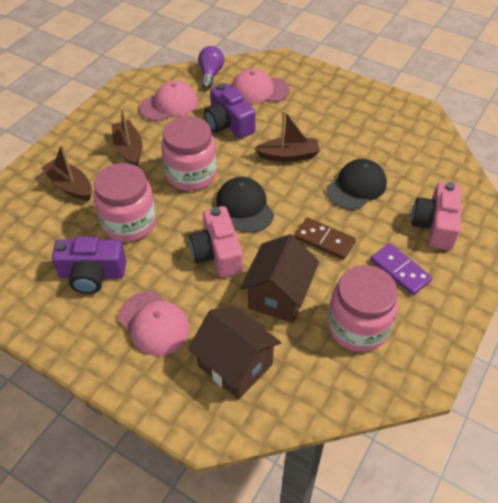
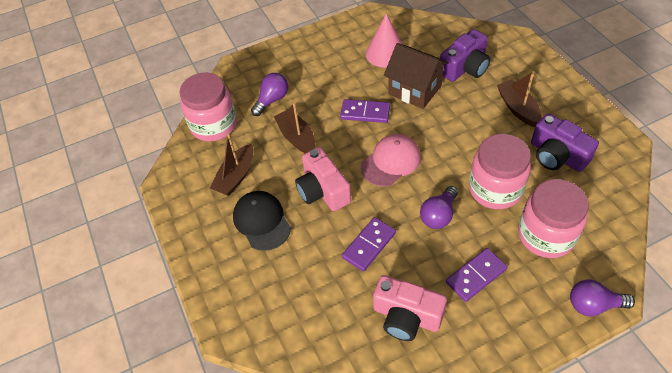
black cap: 2 -> 1
brown domino: 1 -> 0
brown house: 2 -> 1
pink cap: 3 -> 1
pink cone: 0 -> 1
purple domino: 1 -> 3
purple light bulb: 1 -> 3

